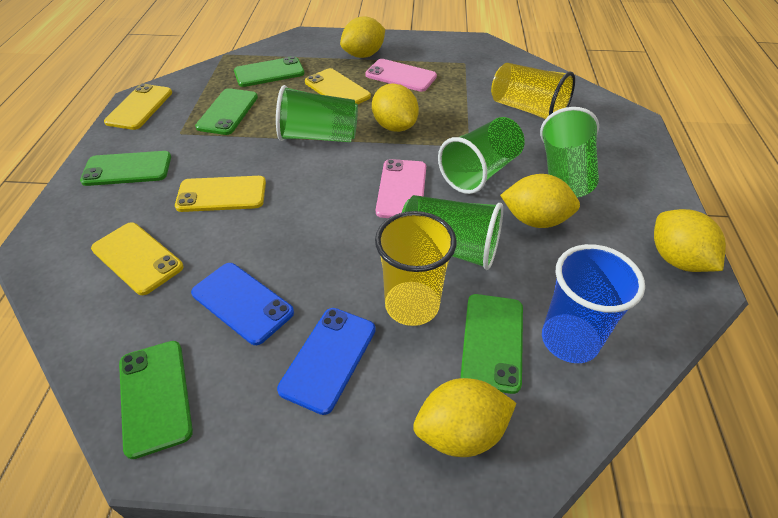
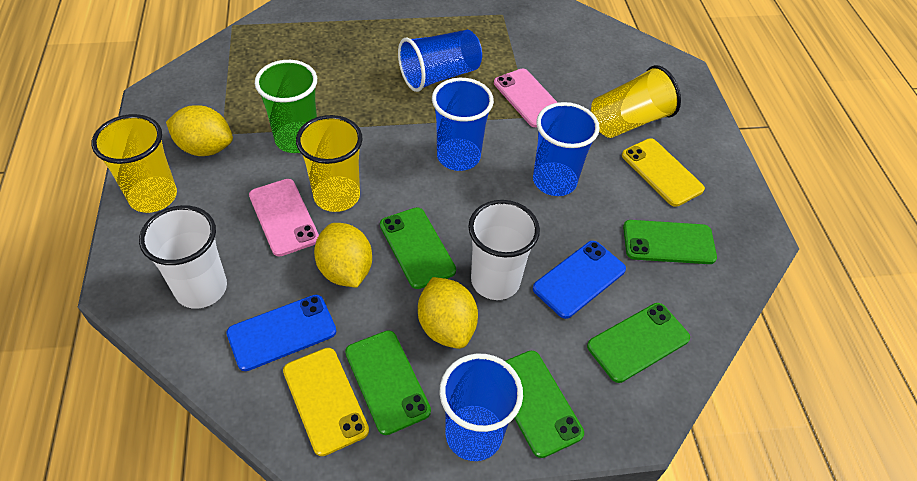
blue cup: 1 -> 4
green cup: 4 -> 1
white cup: 0 -> 2
yellow cup: 2 -> 3
yellow lemon: 5 -> 3
yellow phone: 4 -> 2

